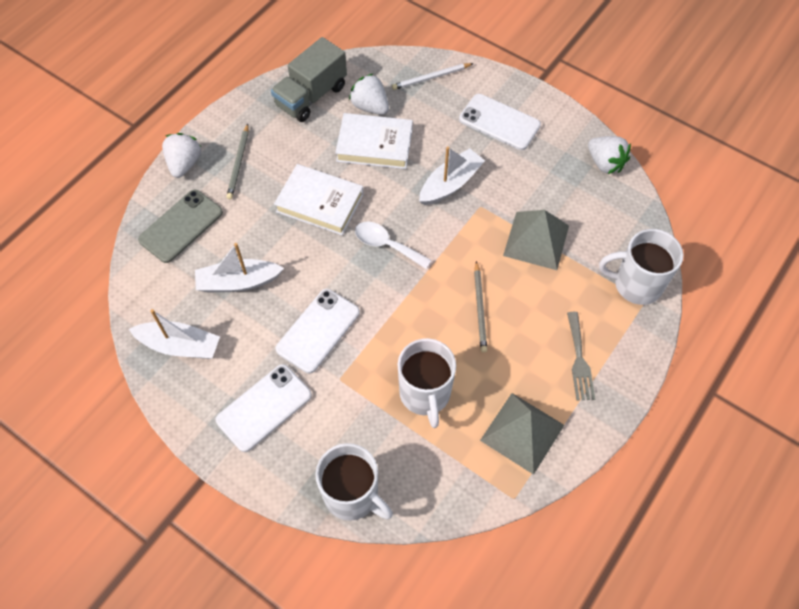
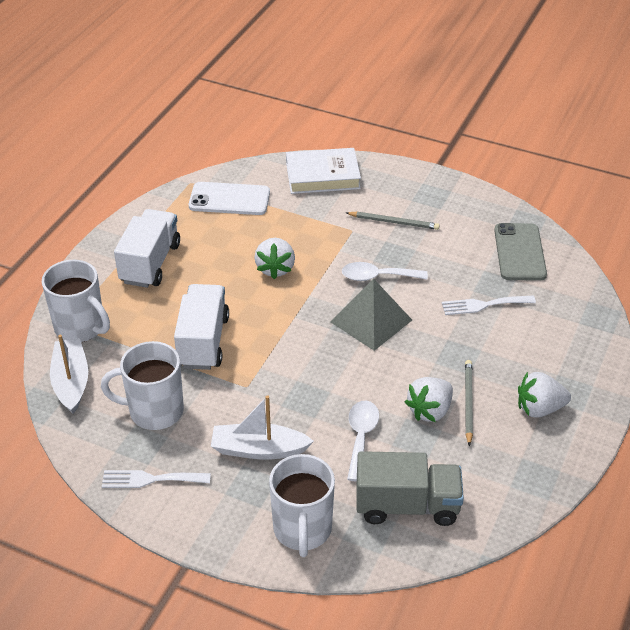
grey fork: 1 -> 0
grey pyramid: 2 -> 1
white boat: 3 -> 2
white book: 2 -> 1
white fork: 0 -> 2
white pencil: 1 -> 0
white phone: 3 -> 1
white spoon: 1 -> 2
white truck: 0 -> 2

